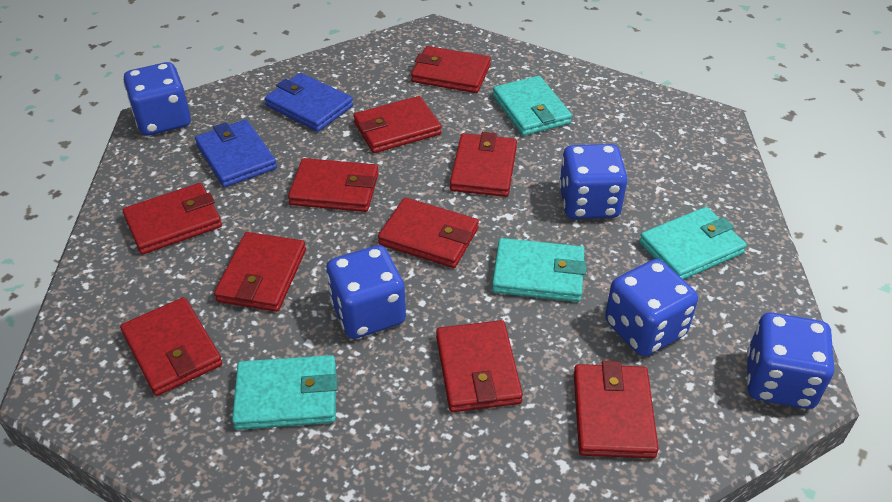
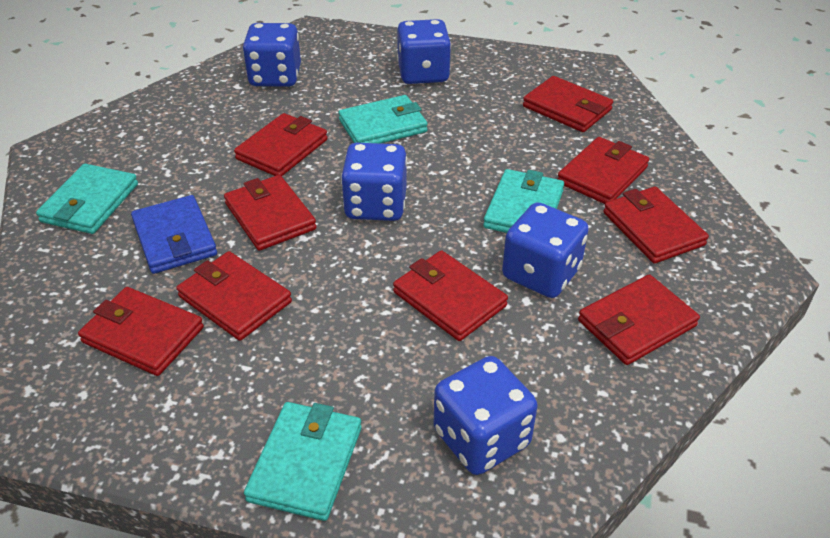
blue wallet: 2 -> 1
red wallet: 10 -> 9

